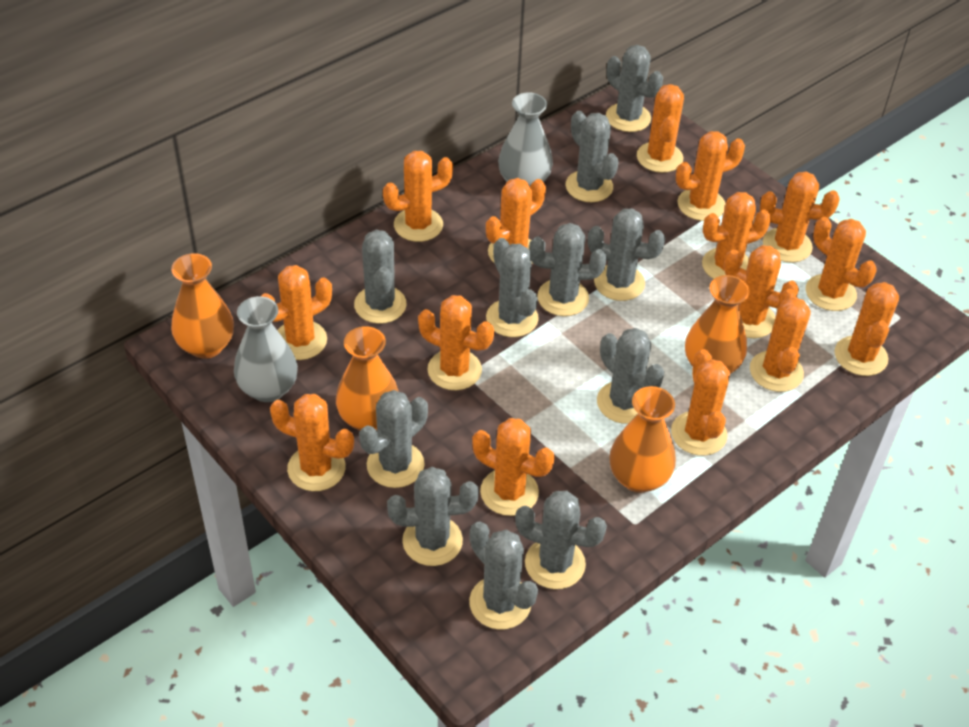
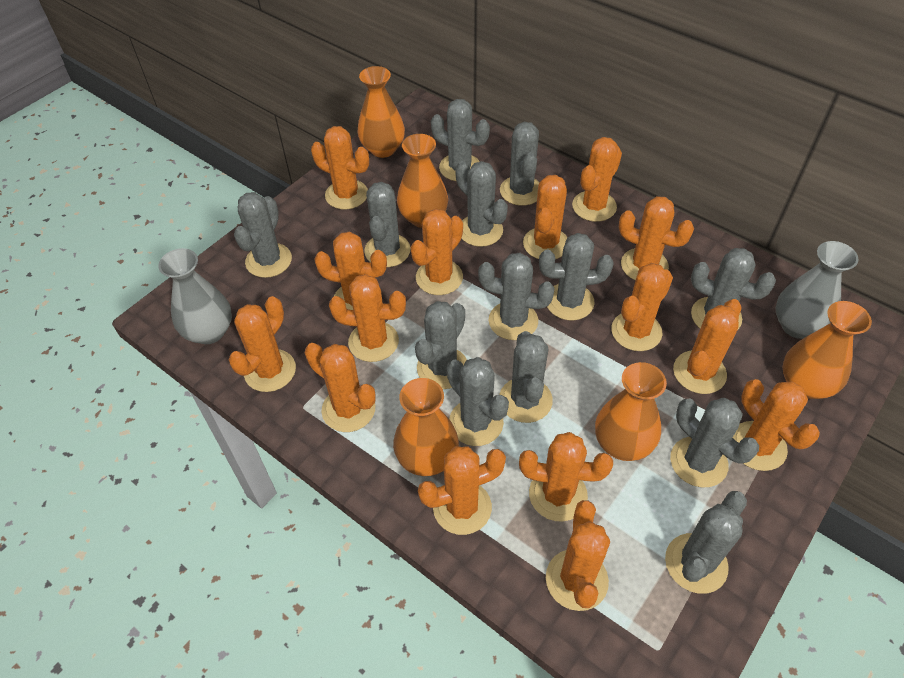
grey cactus: 11 -> 13
orange vase: 4 -> 5

